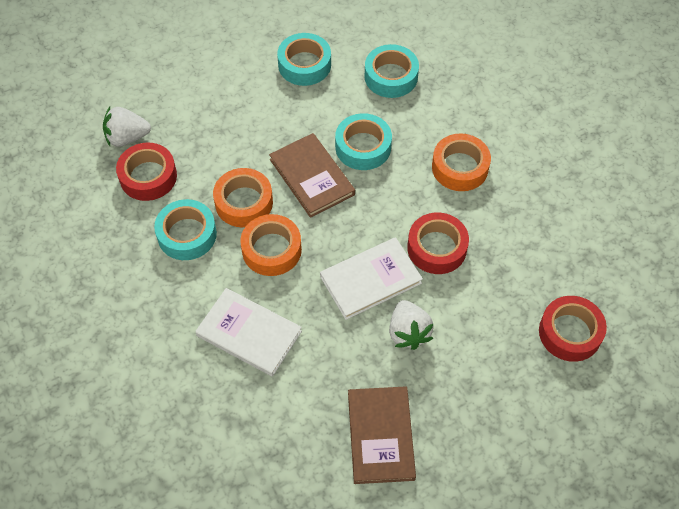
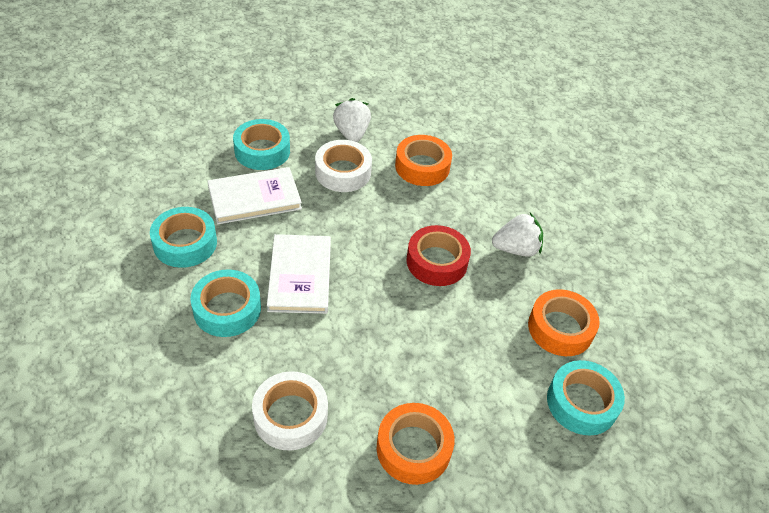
brown book: 2 -> 0
red tape: 3 -> 1
white tape: 0 -> 2

